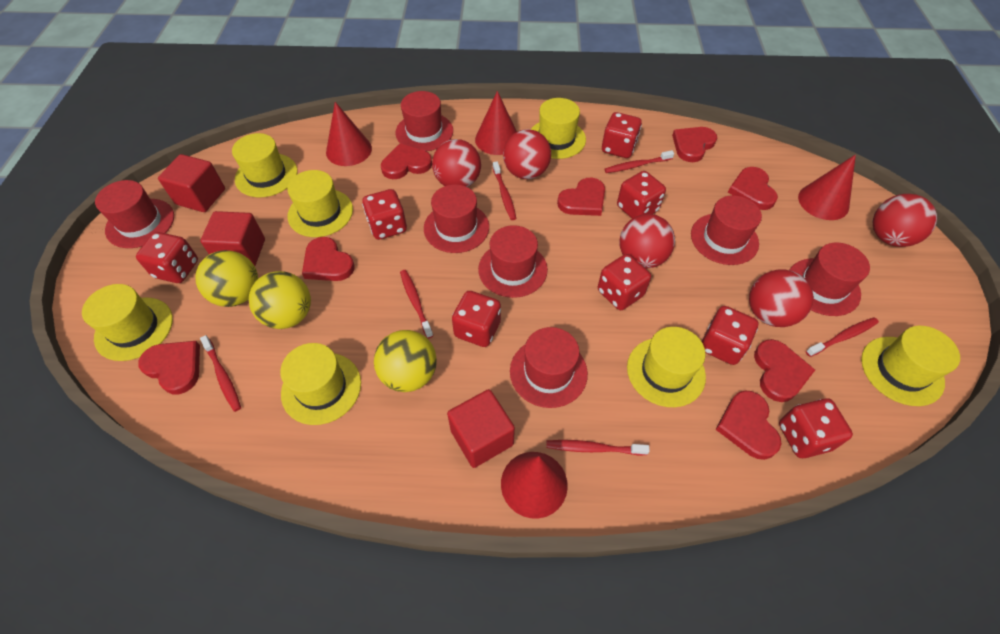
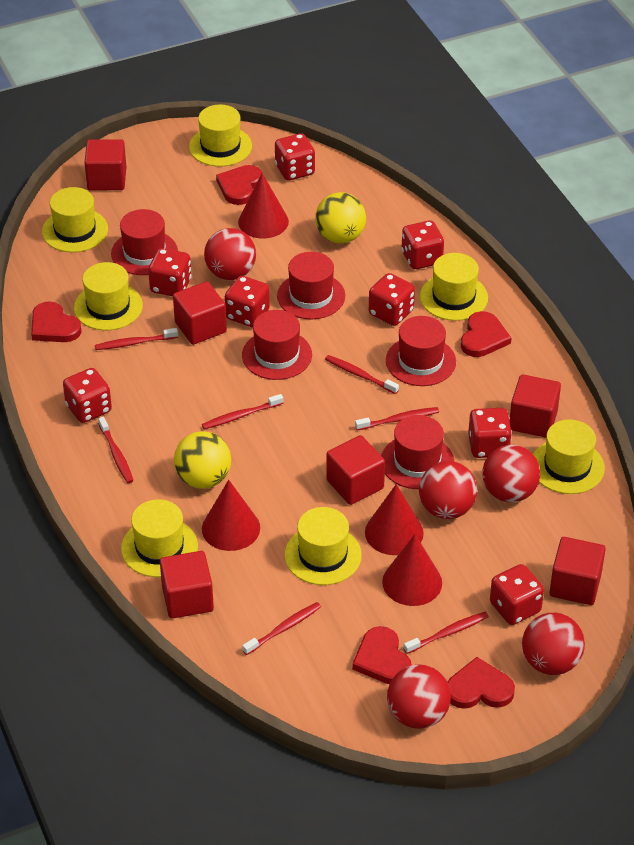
red cube: 3 -> 6
red hat: 7 -> 5
red heart: 8 -> 5
red toothbrush: 6 -> 7
yellow ball: 3 -> 2

